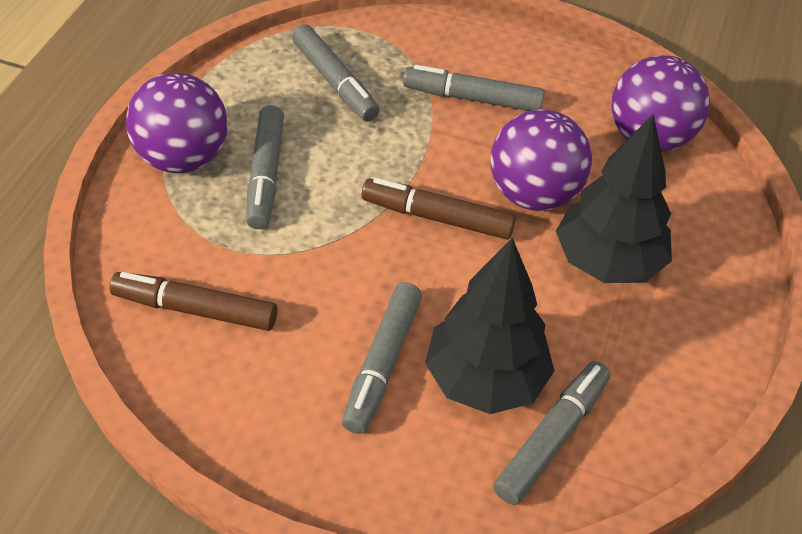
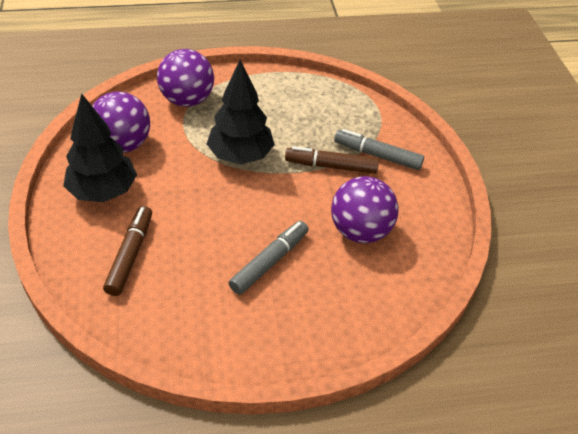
grey marker: 5 -> 2

